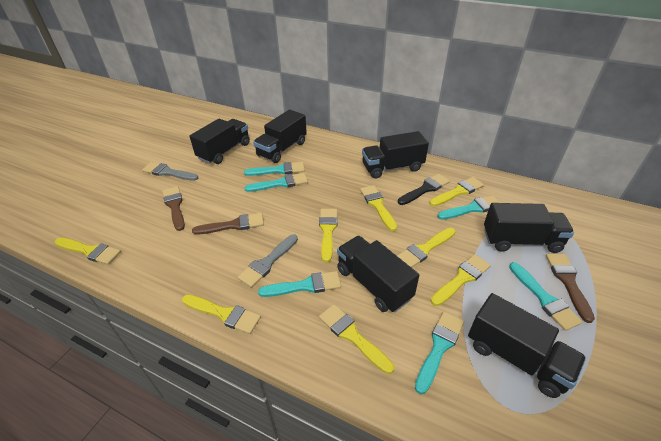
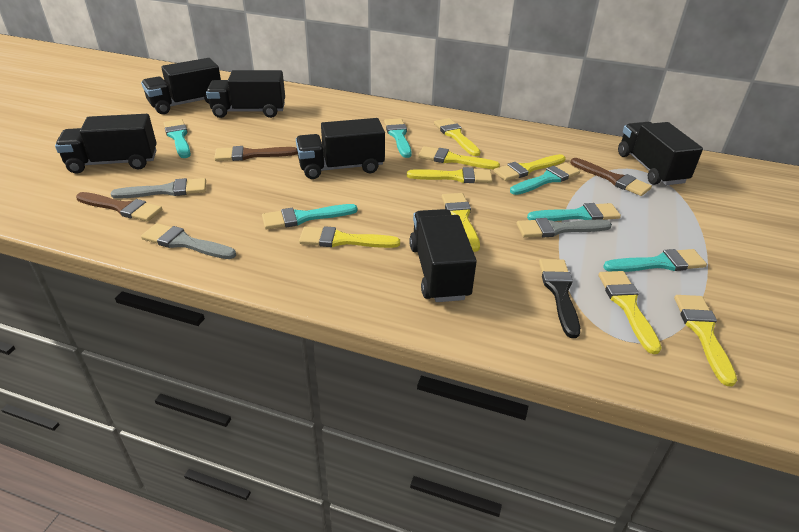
grey brush: 2 -> 3

